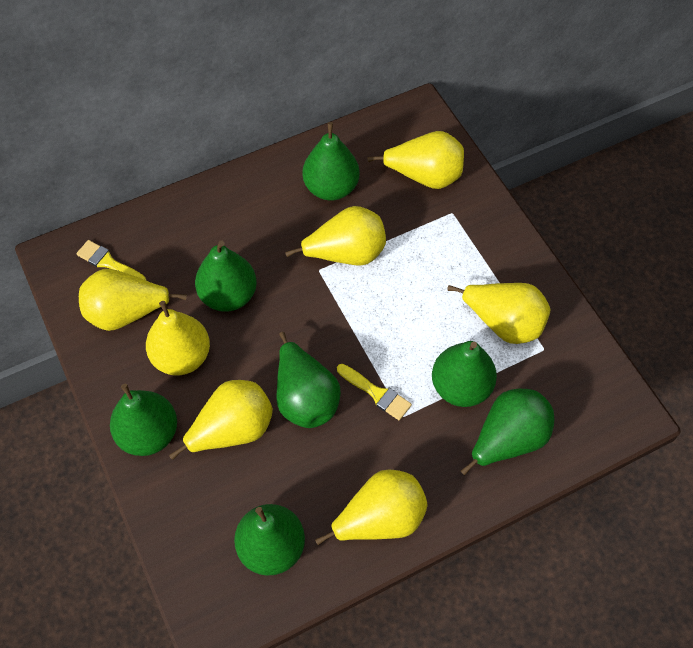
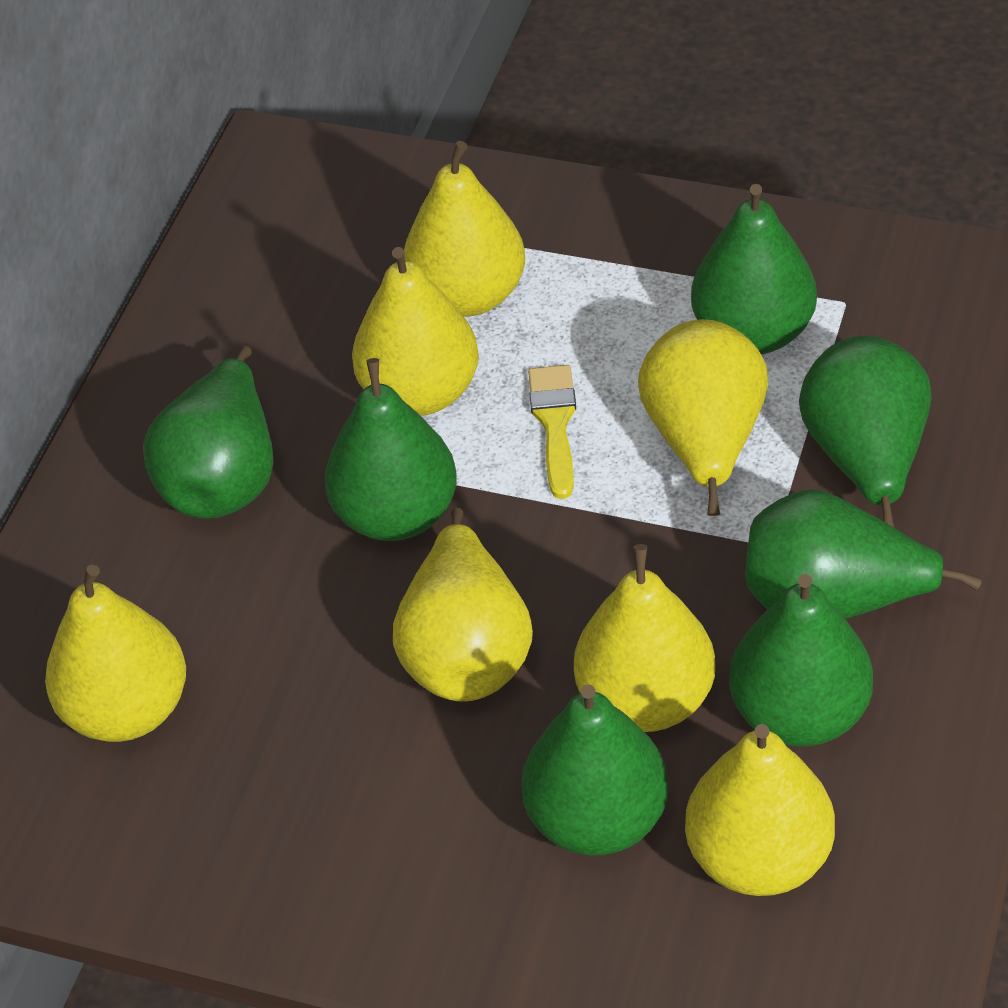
yellow brush: 2 -> 1

